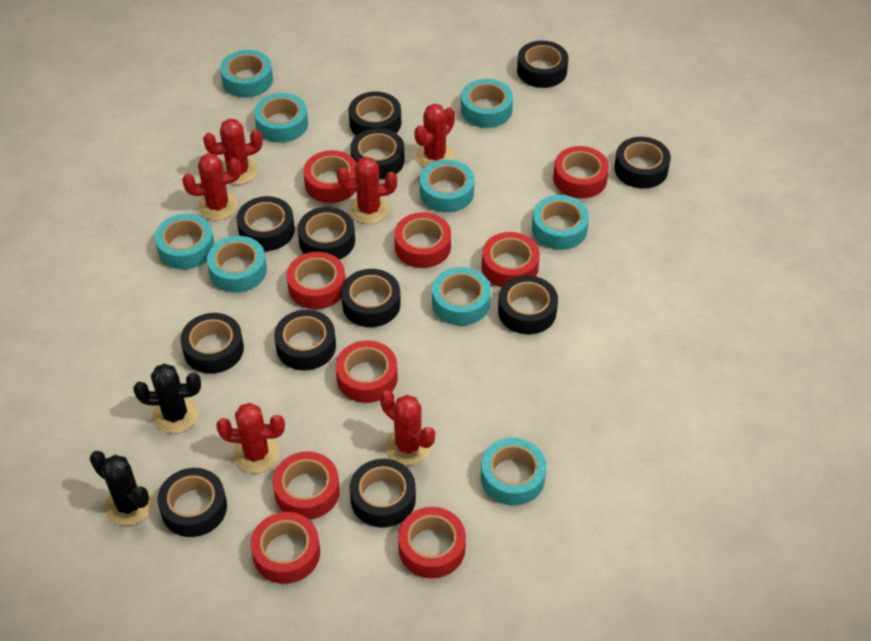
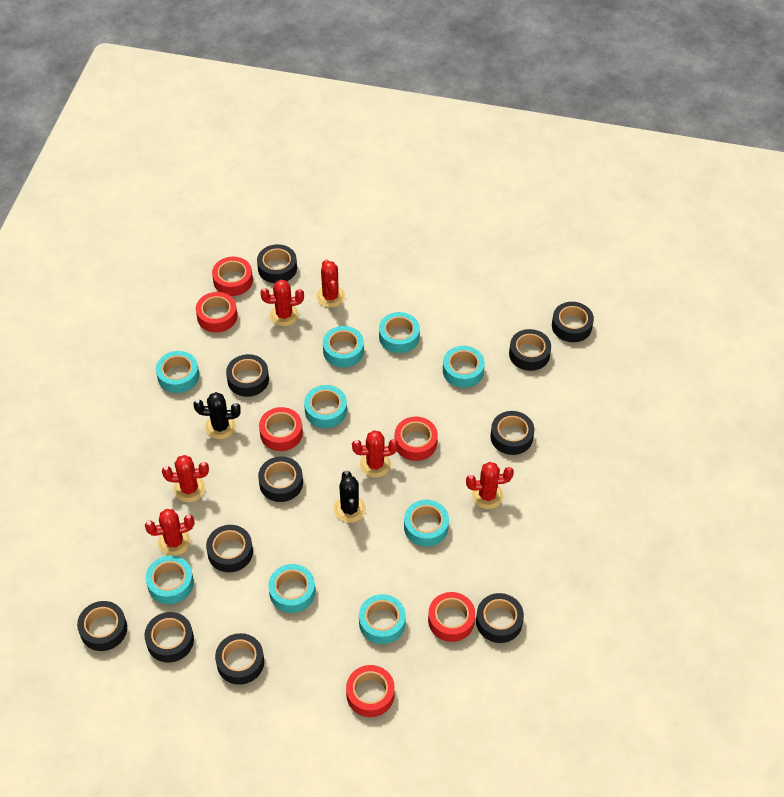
black tape: 12 -> 11
red tape: 9 -> 6

